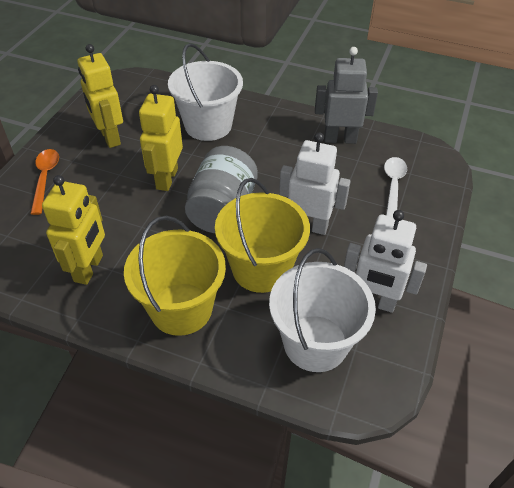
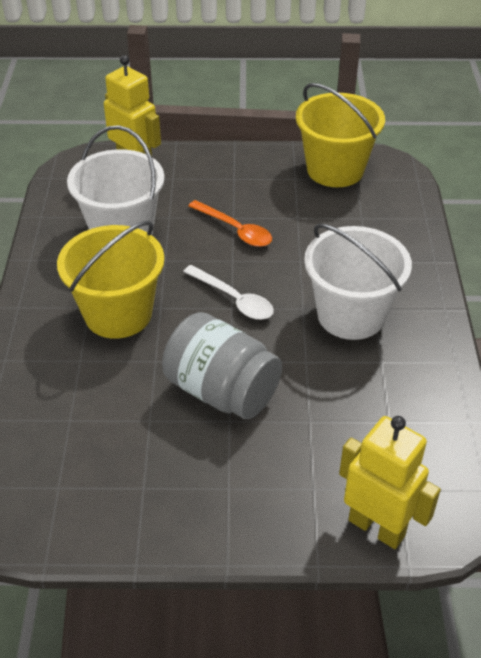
grey robot: 1 -> 0
white robot: 2 -> 0
yellow robot: 3 -> 2

